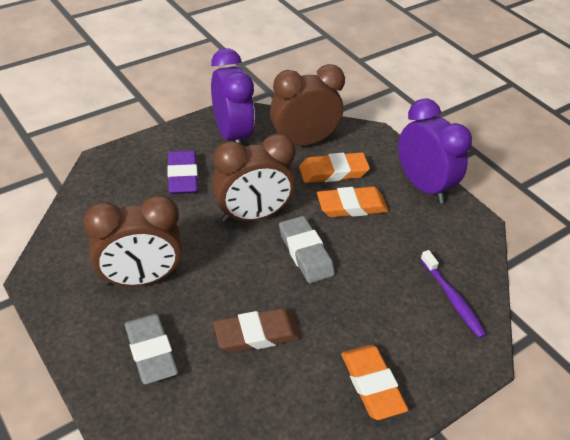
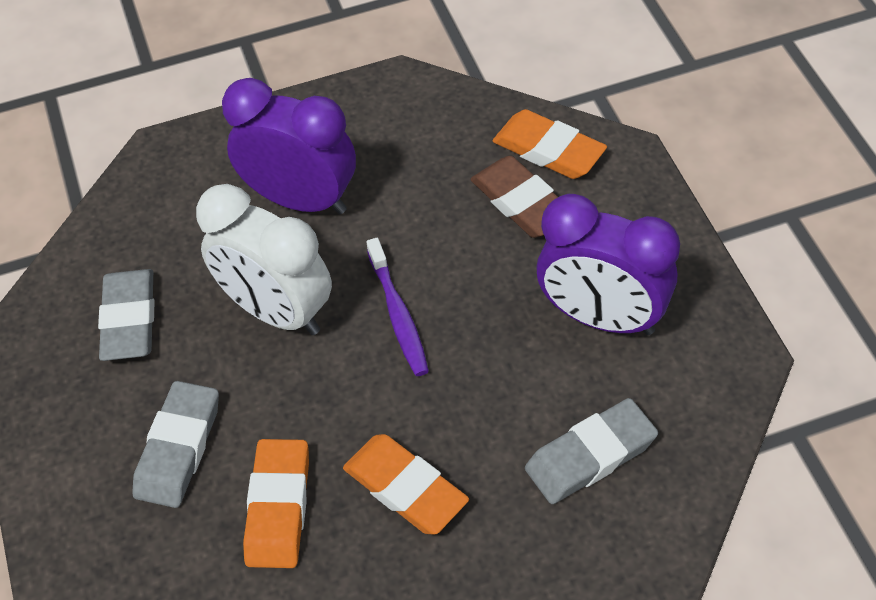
brown clock: 3 -> 0
grey eraser: 2 -> 3
purple eraser: 1 -> 0
white clock: 0 -> 1

